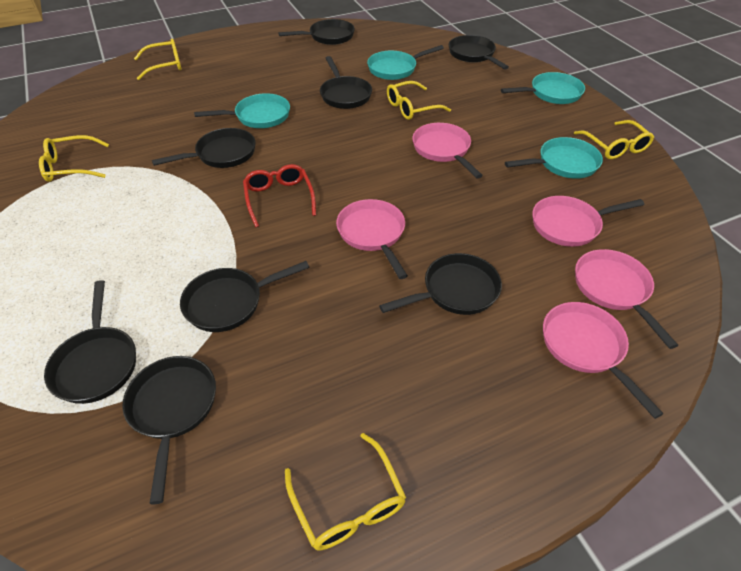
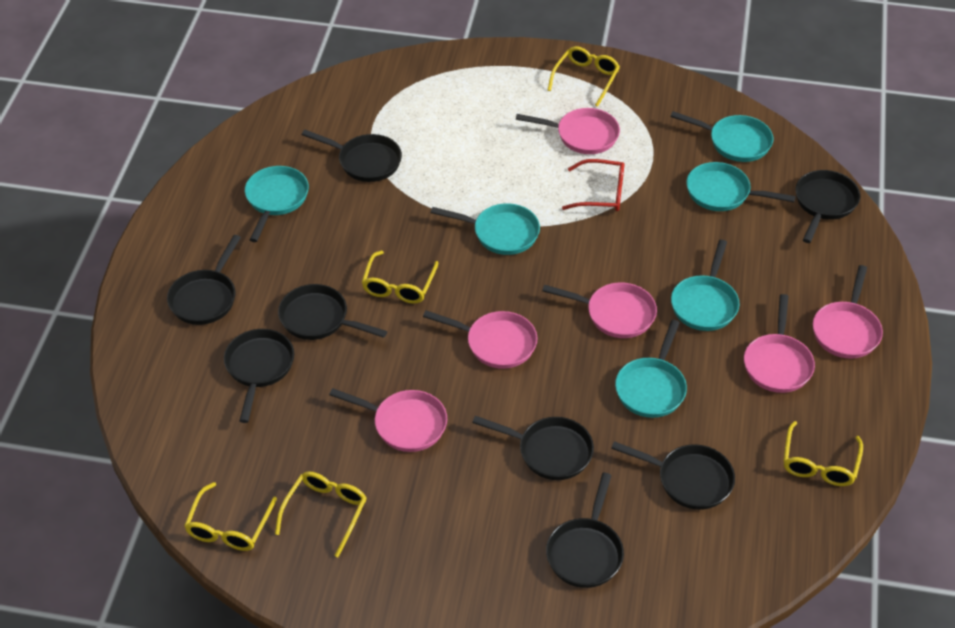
pink pan: 5 -> 6
turquoise pan: 4 -> 6

